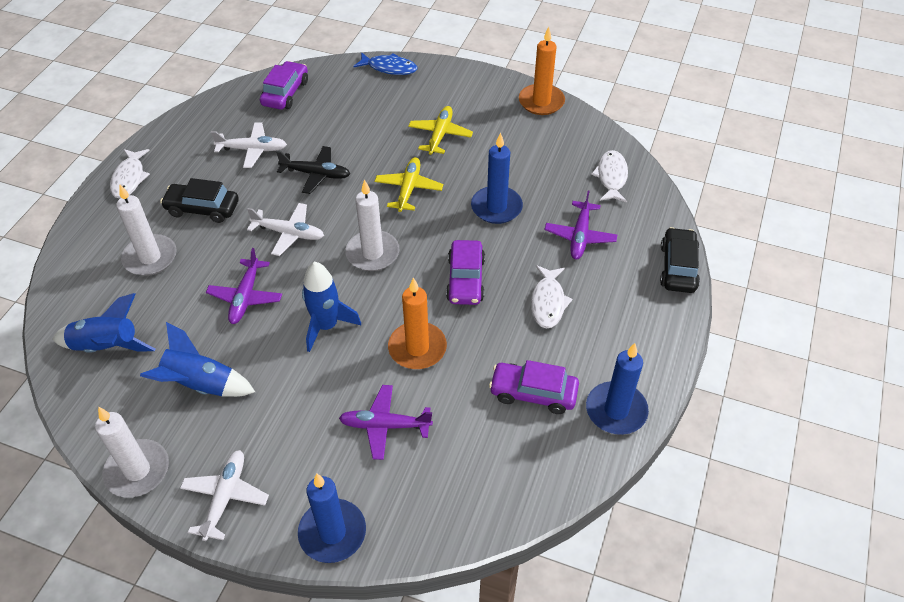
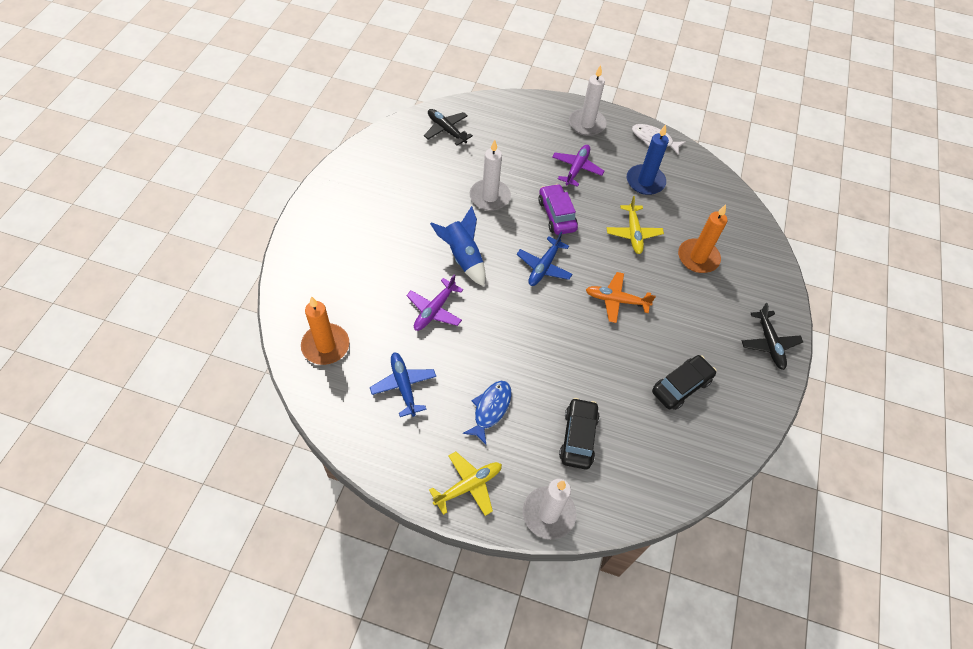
black plane: 1 -> 2
blue candle: 3 -> 1
blue plane: 0 -> 2
blue rocket: 3 -> 1
orange plane: 0 -> 1
purple car: 3 -> 1
purple plane: 3 -> 2
white fish: 3 -> 1
white plane: 3 -> 0

